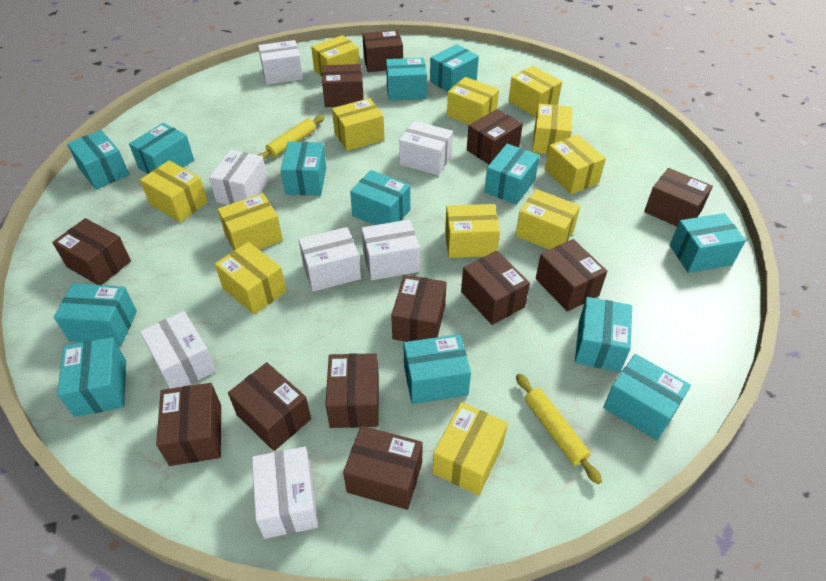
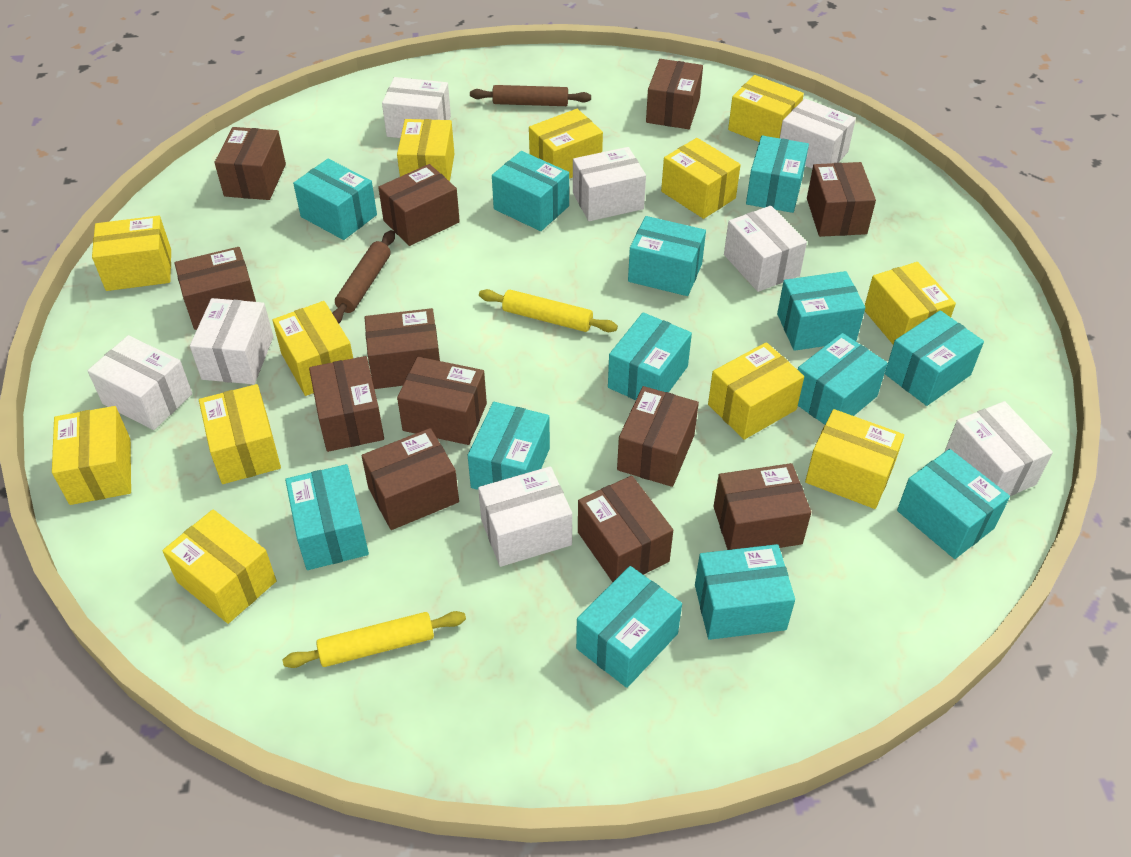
brown rolling pin: 0 -> 2
white box: 7 -> 8

